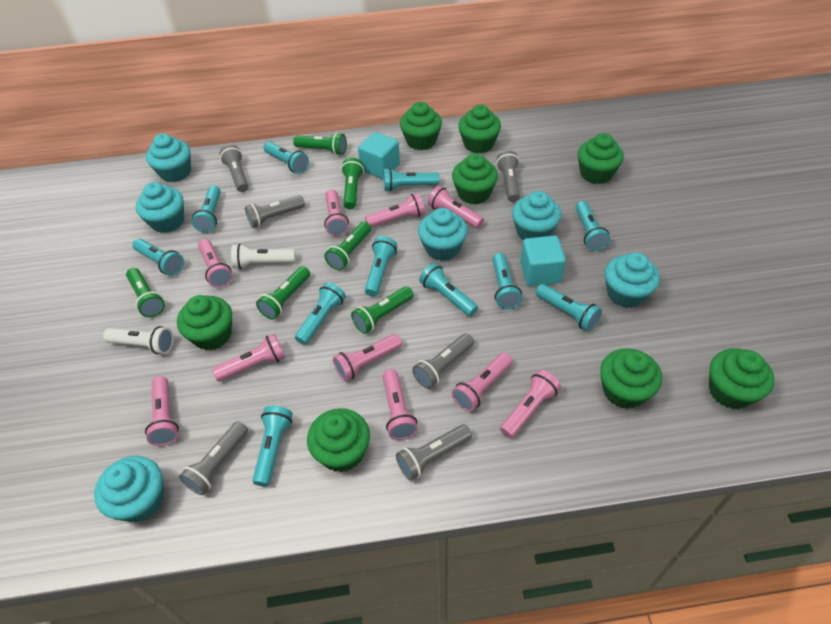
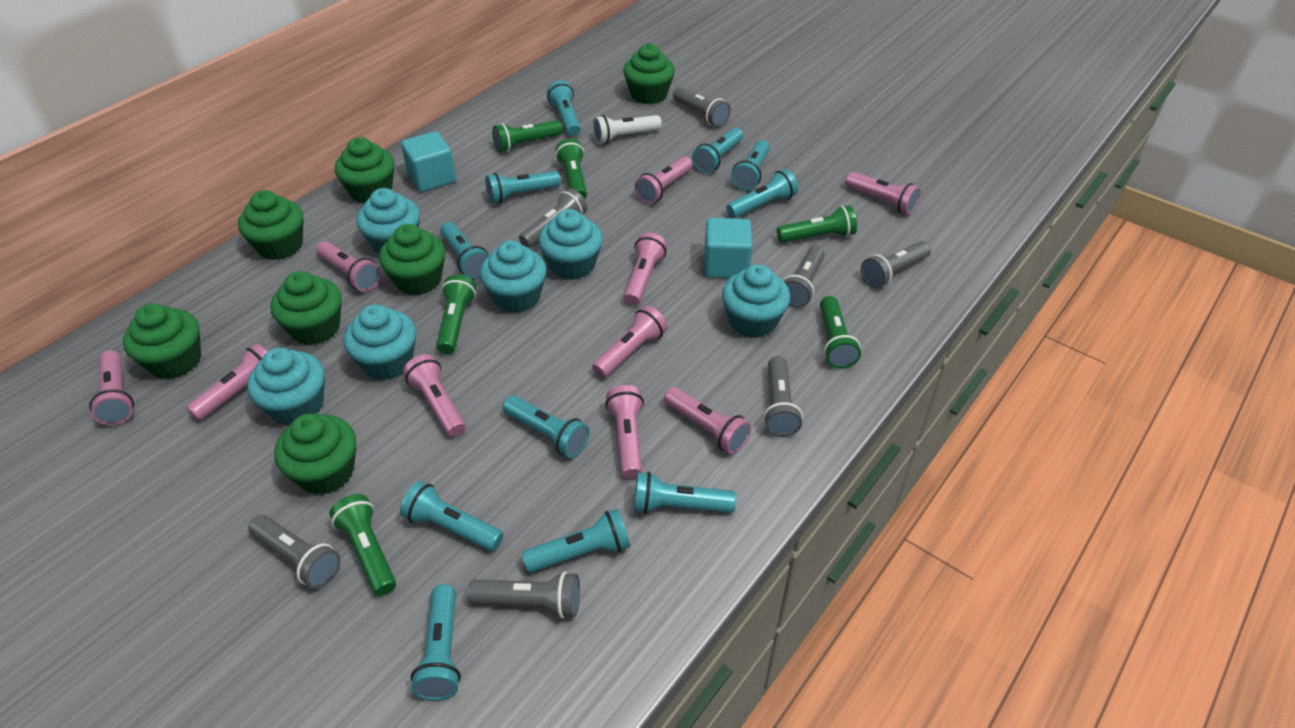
green cupcake: 8 -> 7
grey flashlight: 6 -> 7
white flashlight: 2 -> 1

